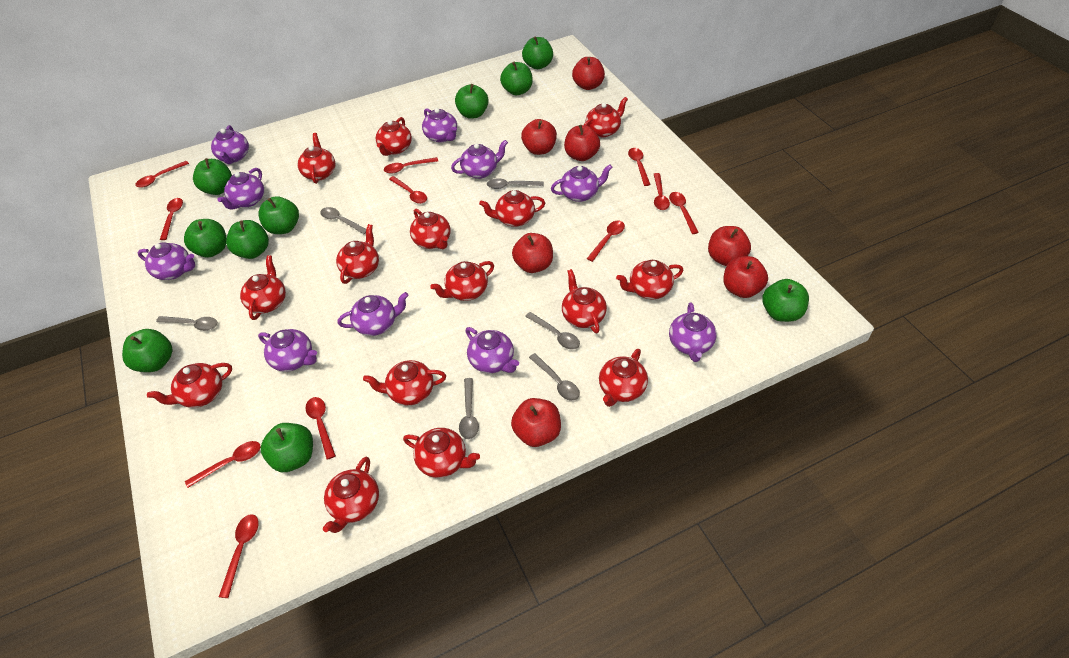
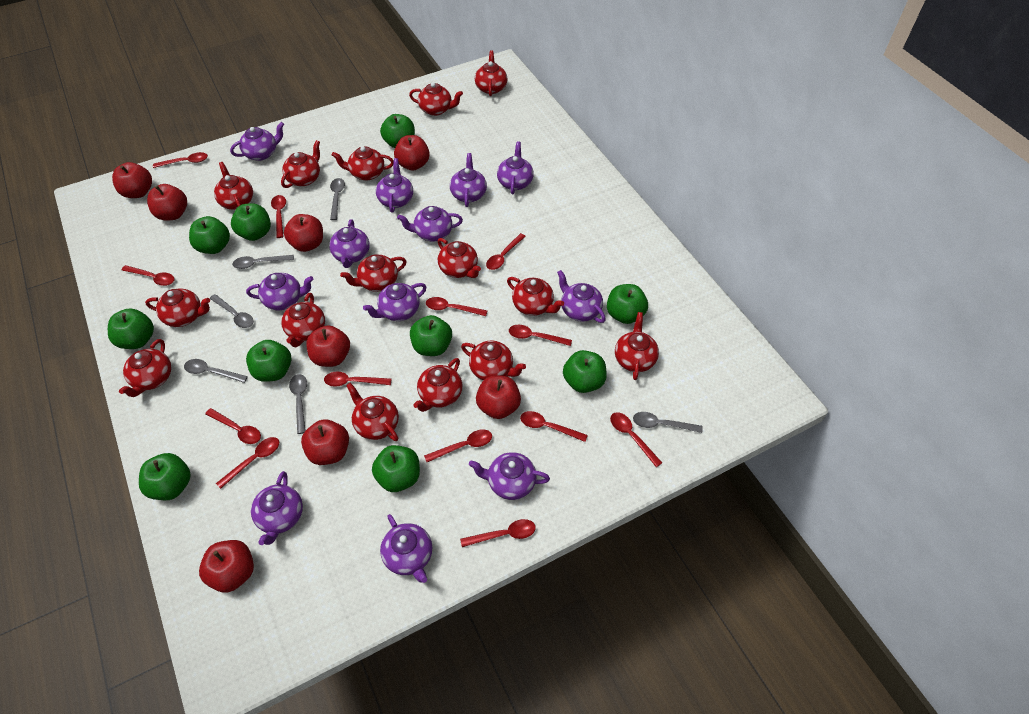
purple teapot: 10 -> 12
red apple: 7 -> 8
red spoon: 11 -> 13

